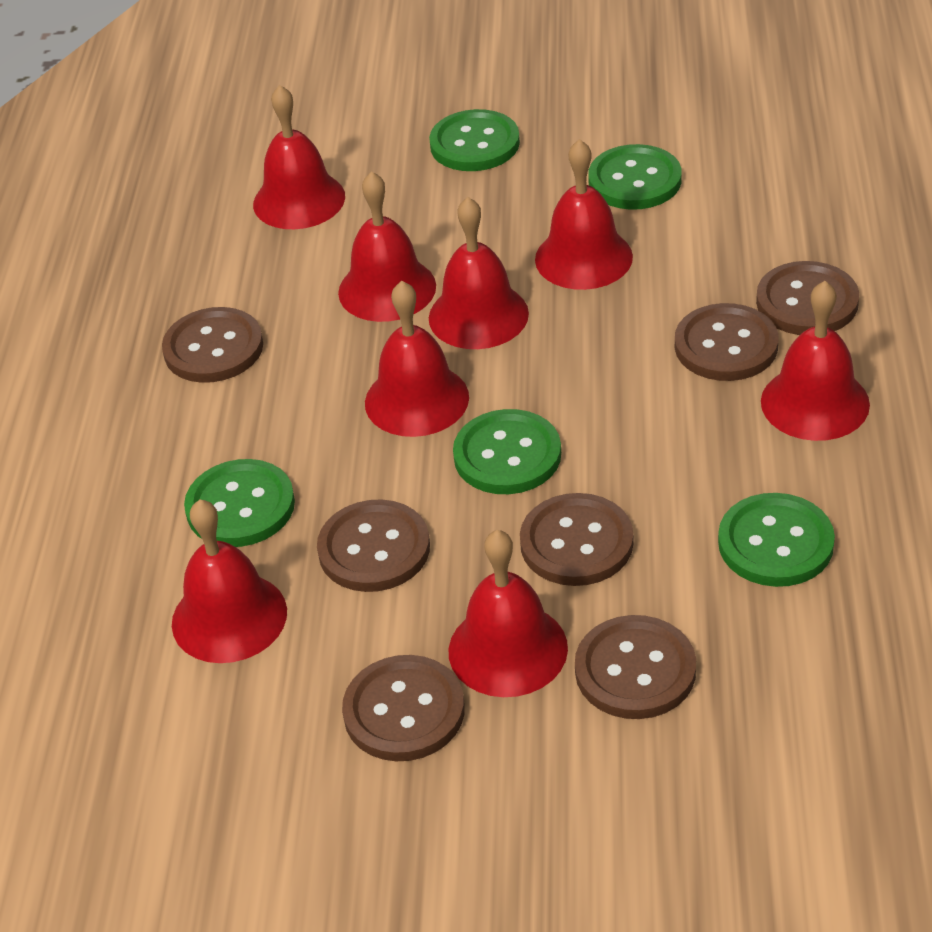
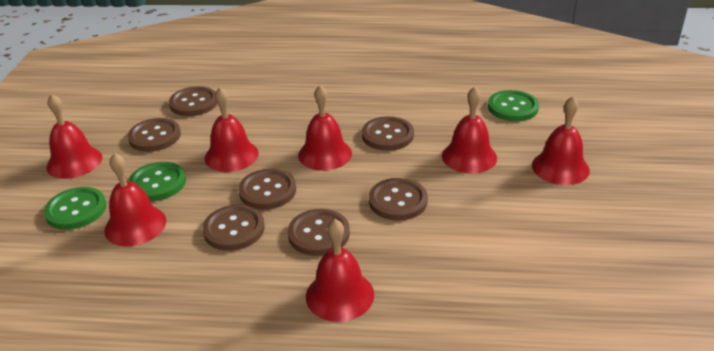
green button: 5 -> 3
red bell: 8 -> 7

